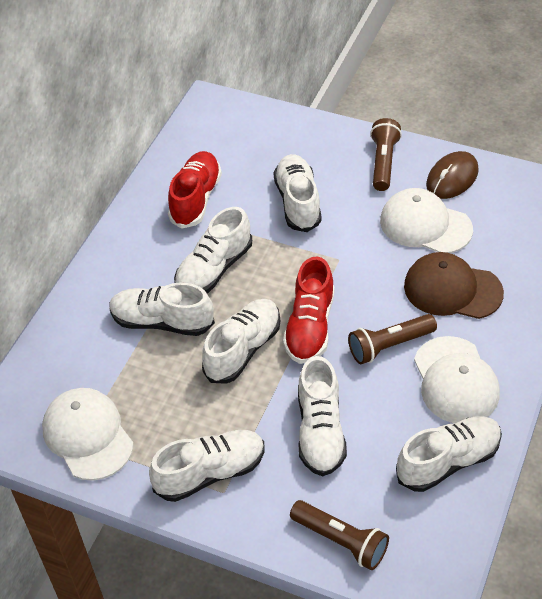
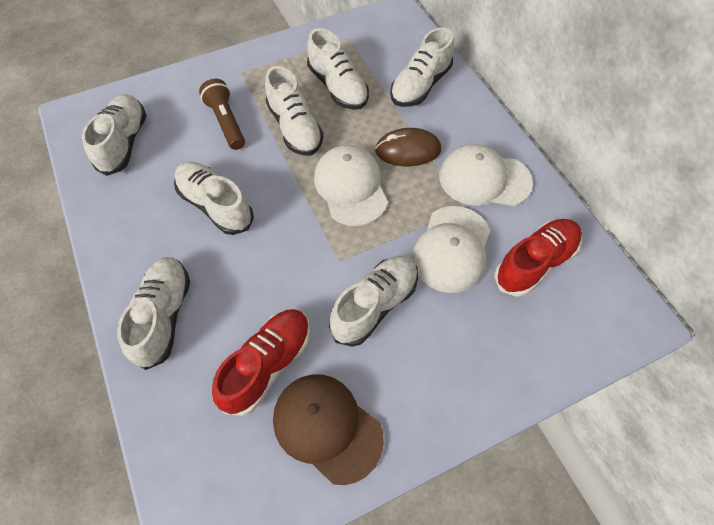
brown flashlight: 3 -> 1

